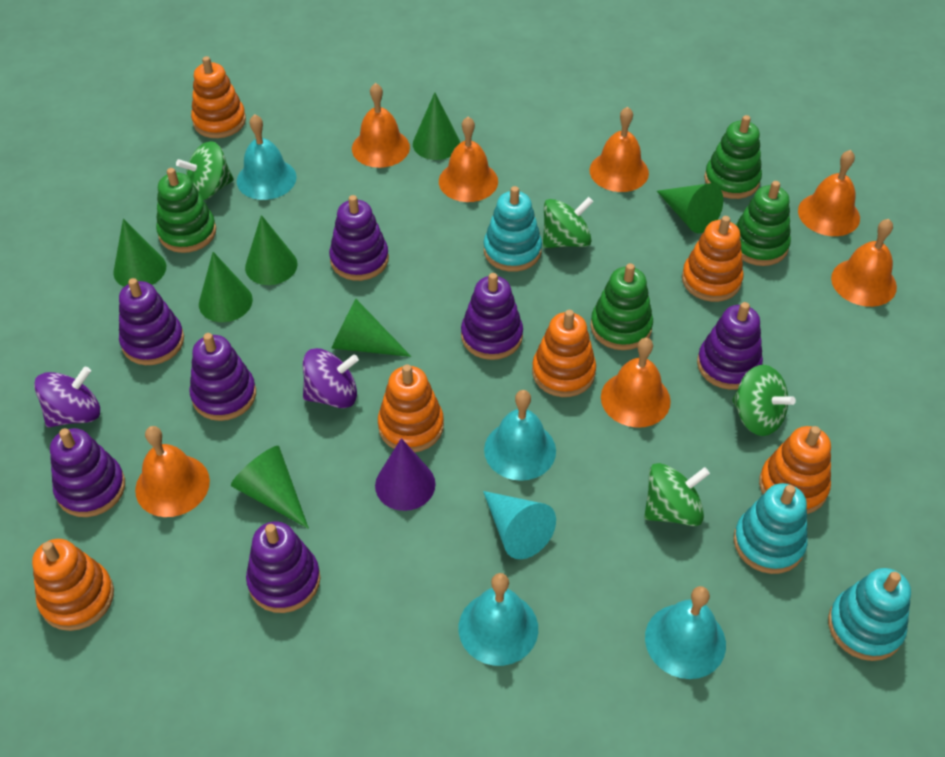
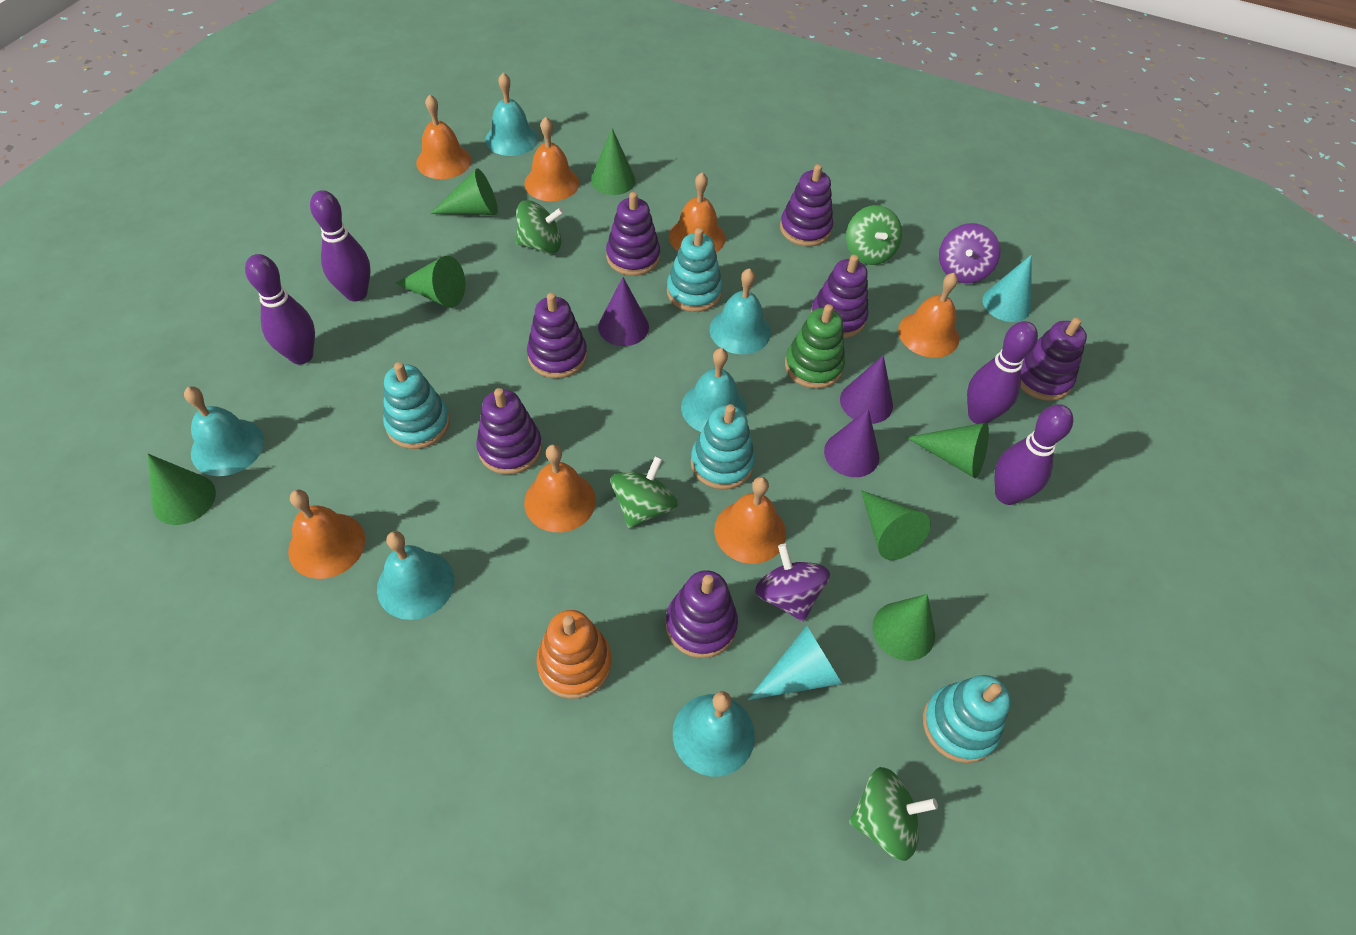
green stacking toy: 4 -> 1
orange stacking toy: 6 -> 1
purple bowling pin: 0 -> 4
purple cone: 1 -> 3
turquoise bell: 4 -> 6
turquoise cone: 1 -> 2
turquoise stacking toy: 3 -> 4

